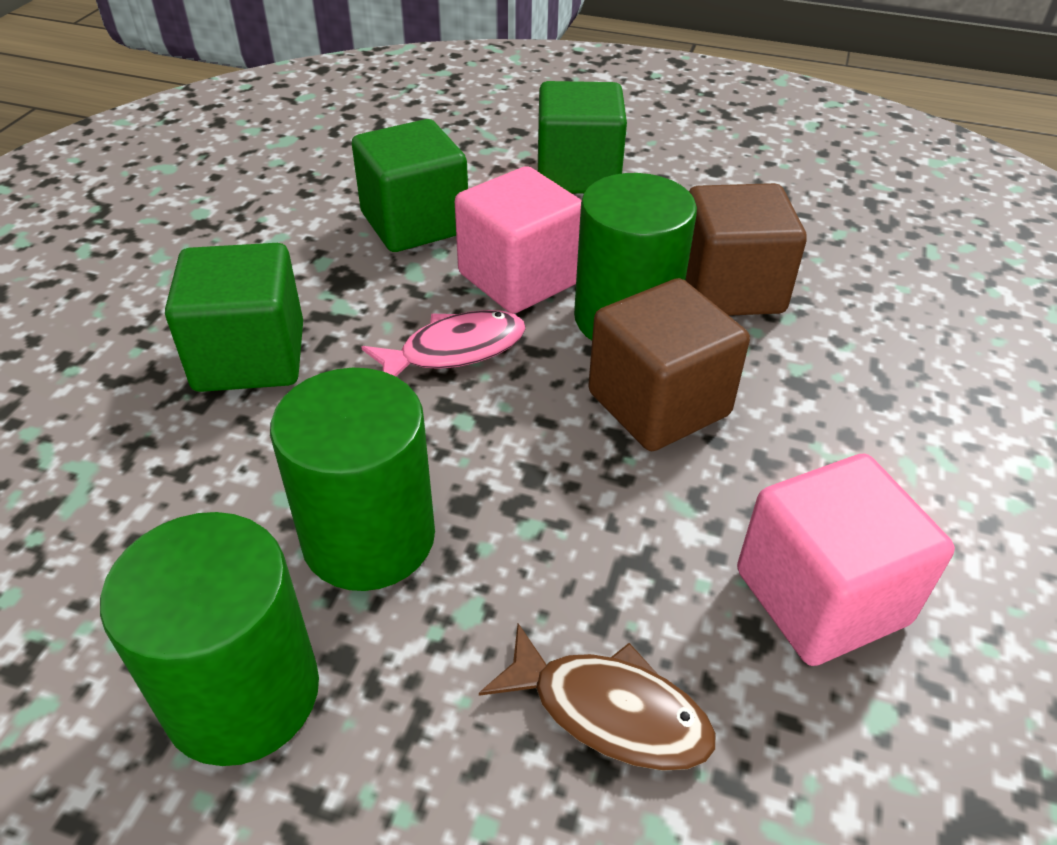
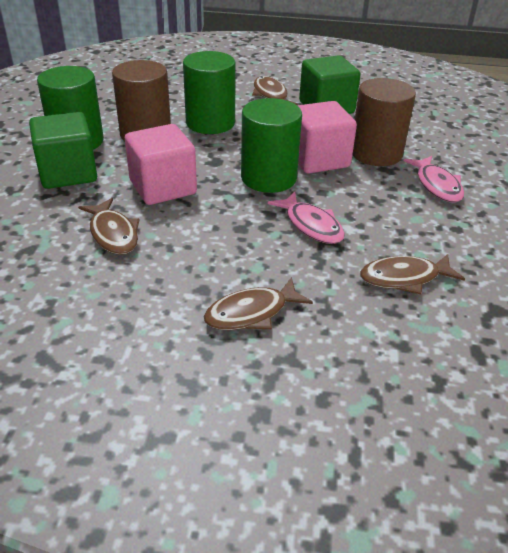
brown cube: 2 -> 0
brown cylinder: 0 -> 2
brown fish: 1 -> 4
green cube: 3 -> 2
pink fish: 1 -> 2

